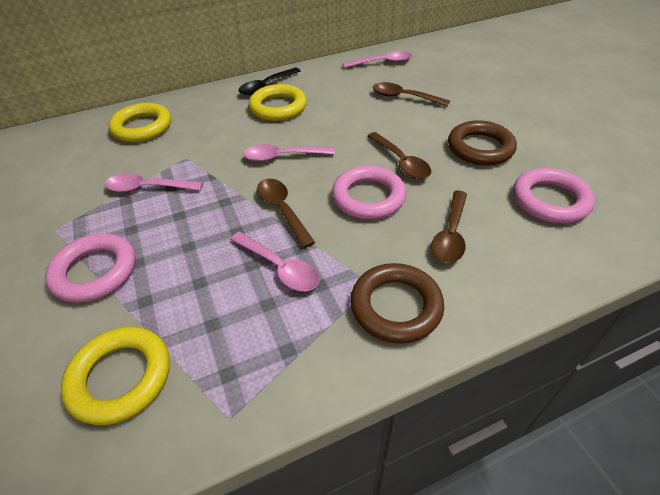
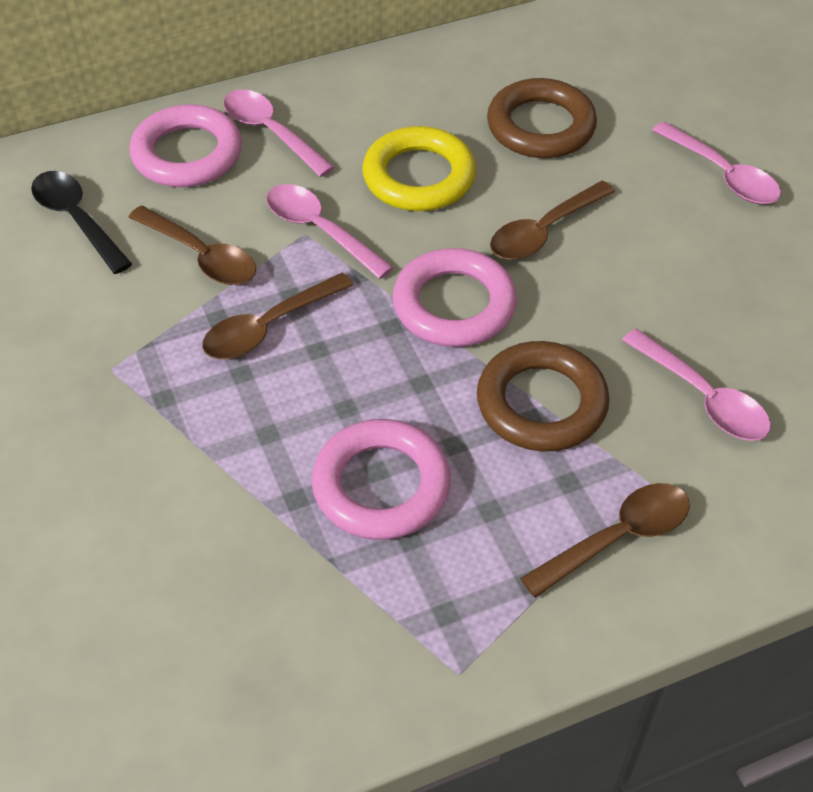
yellow ring: 3 -> 1

